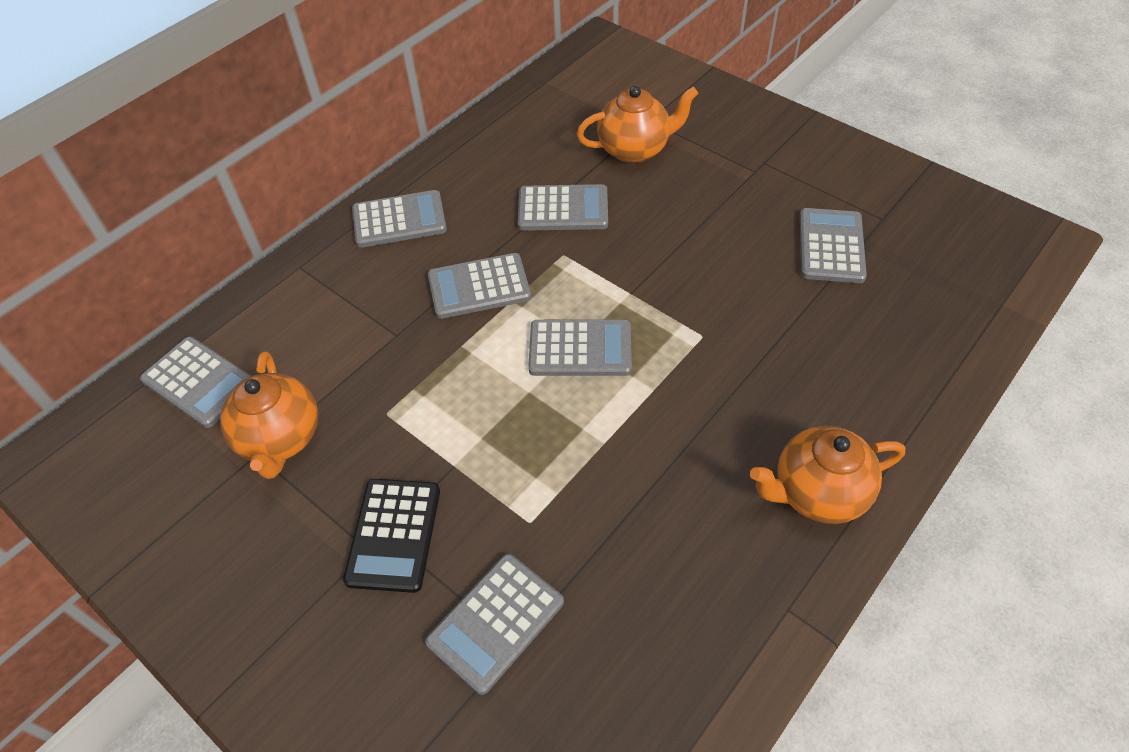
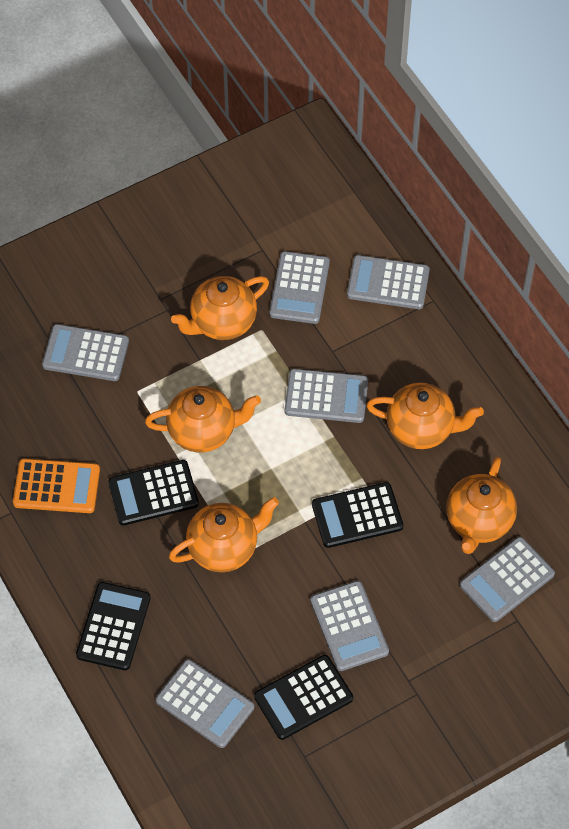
black calculator: 1 -> 4
orange calculator: 0 -> 1
orange teapot: 3 -> 5

